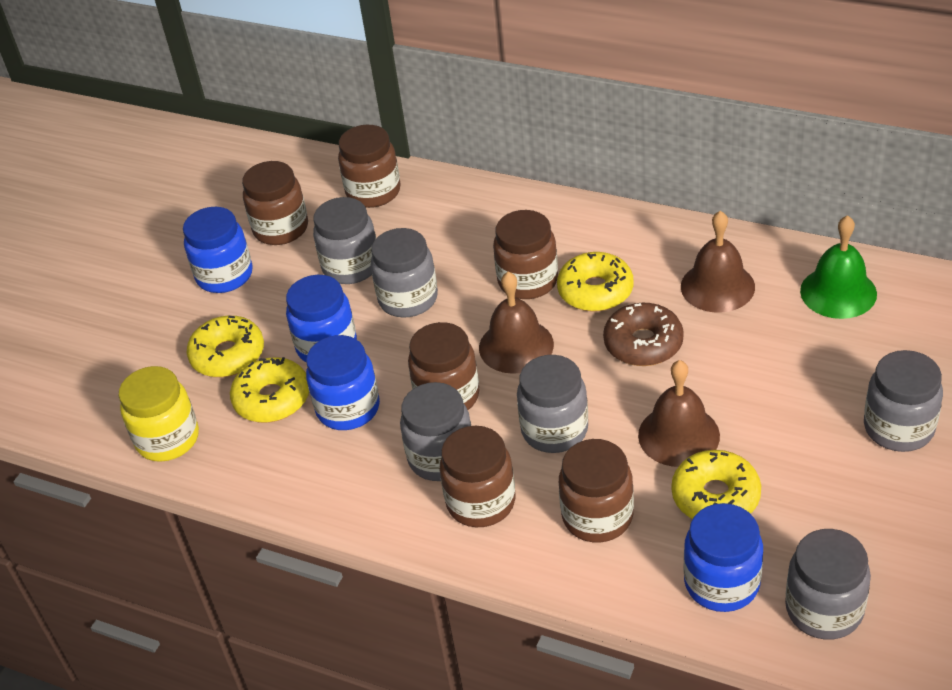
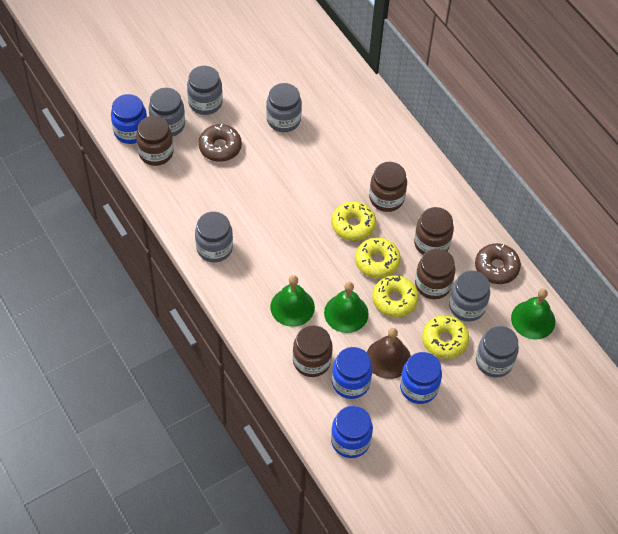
brown bell: 3 -> 1
brown donut: 1 -> 2
brown jar: 6 -> 5
green bell: 1 -> 3
yellow jar: 1 -> 0

